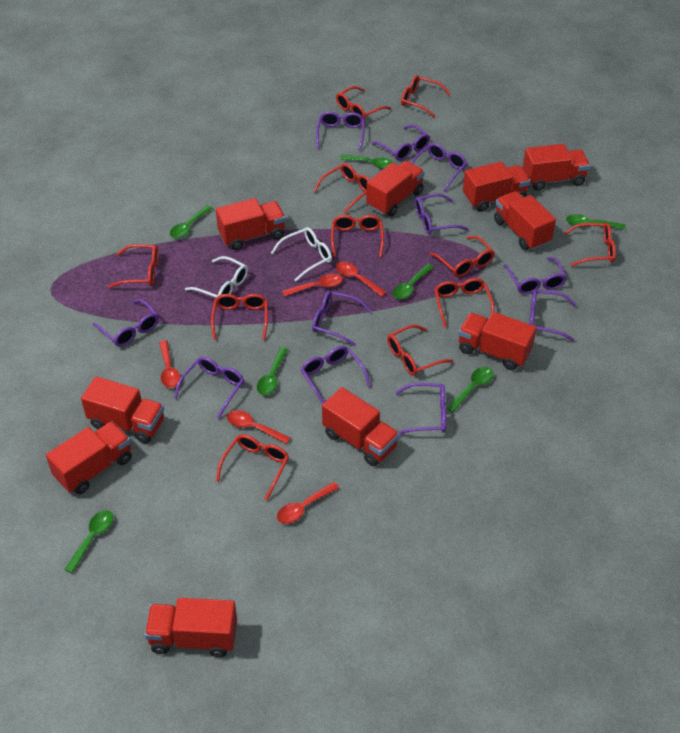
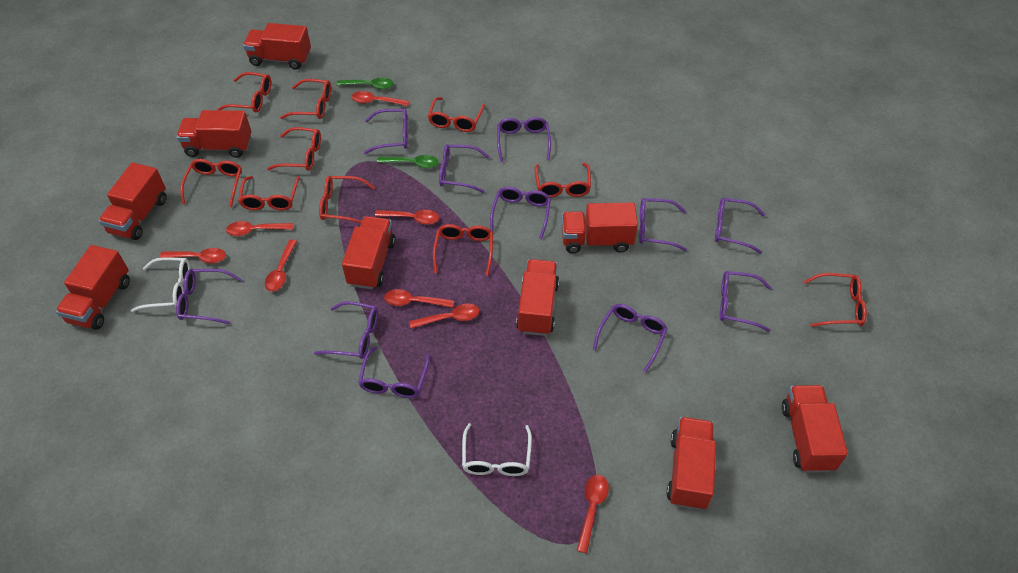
green spoon: 7 -> 2
red glasses: 11 -> 10
red spoon: 5 -> 8
red truck: 10 -> 9

